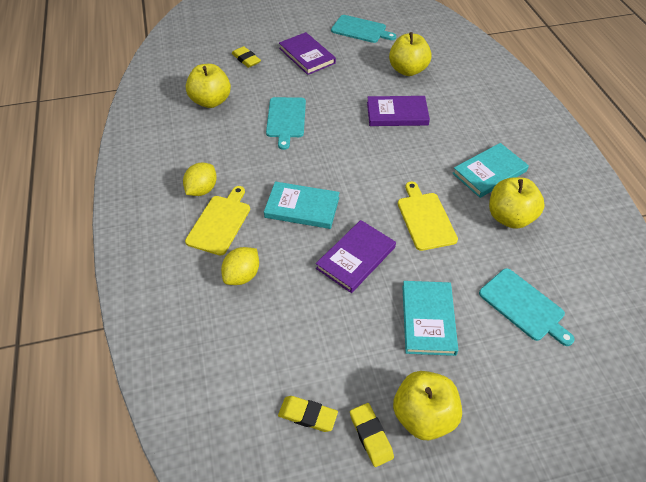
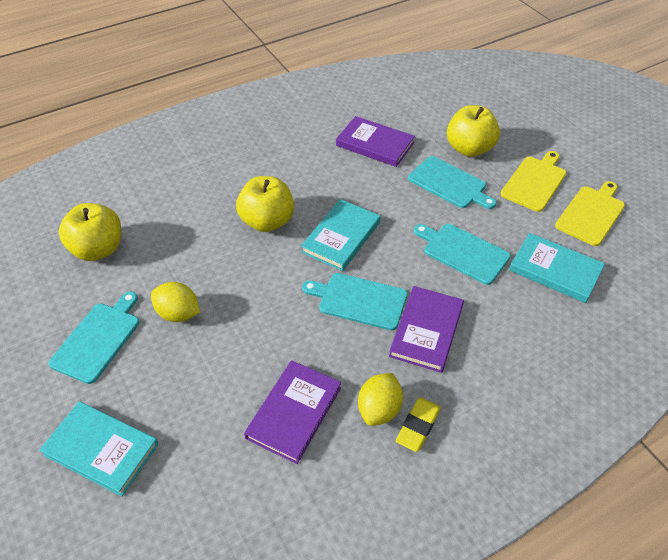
turquoise cutting board: 3 -> 4
yellow apple: 4 -> 3
yellow eraser: 3 -> 1

